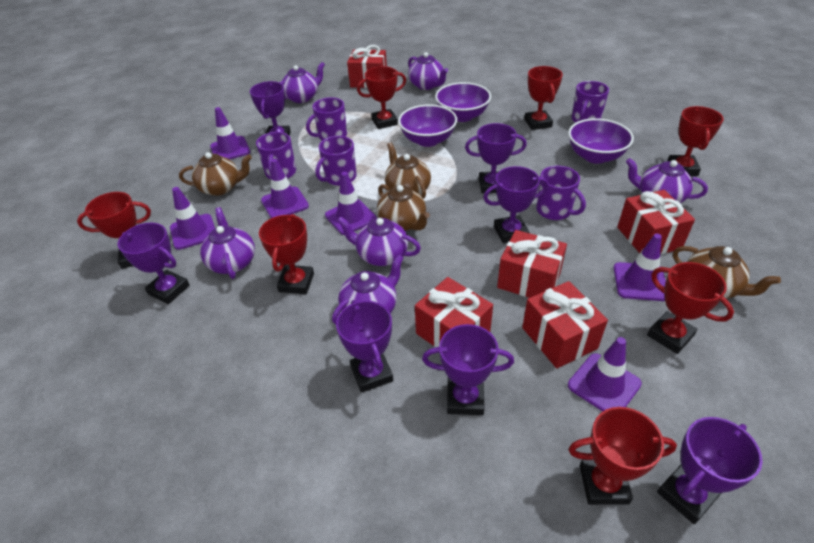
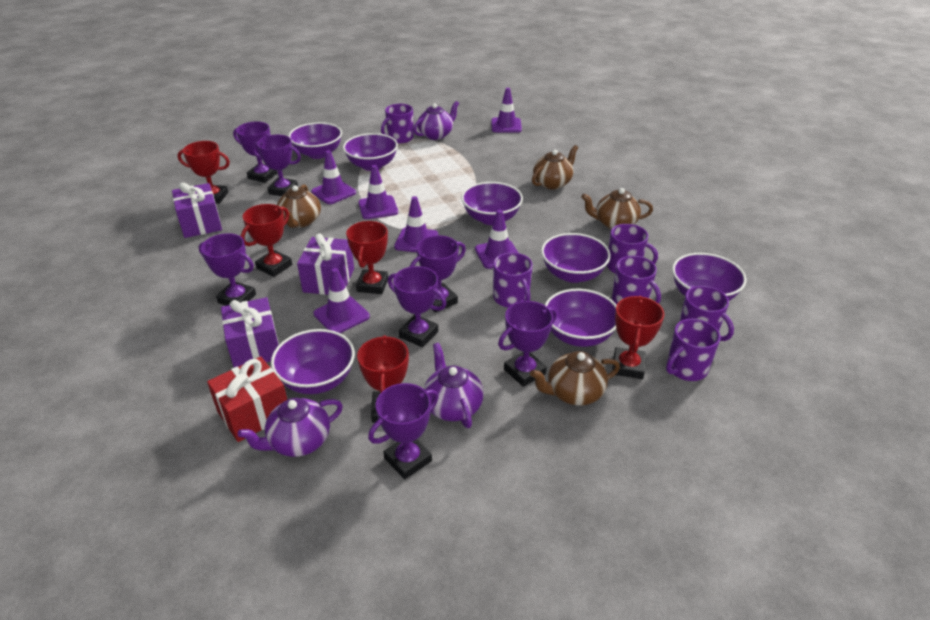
purple bowl: 3 -> 7
purple gift: 0 -> 3
purple mug: 5 -> 6
purple teapot: 6 -> 3
red gift: 5 -> 1
red trophy: 7 -> 5

